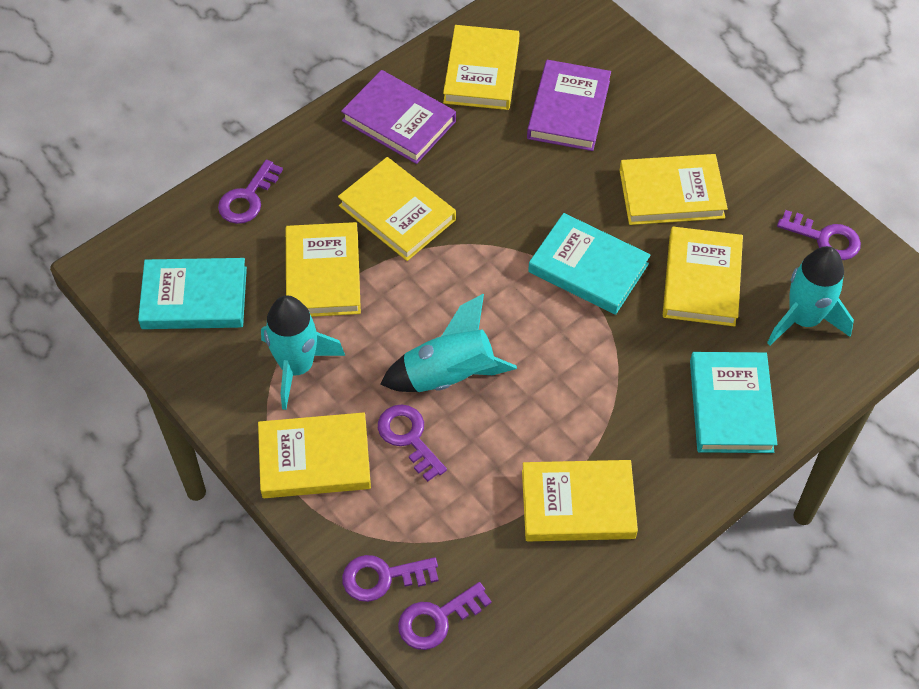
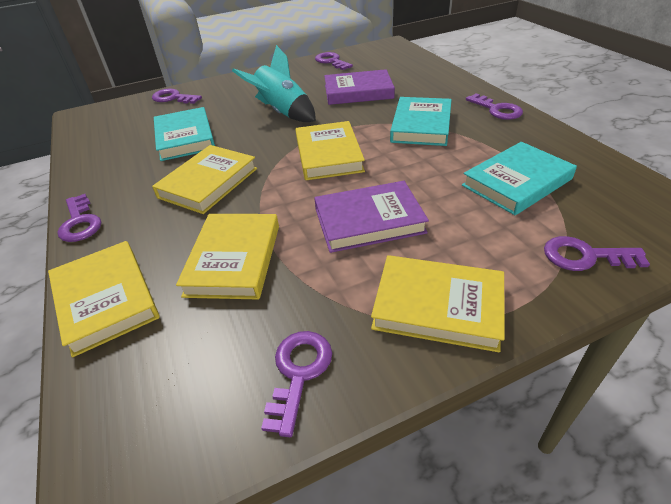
purple key: 5 -> 6
turquoise rocket: 3 -> 1
yellow book: 7 -> 5

